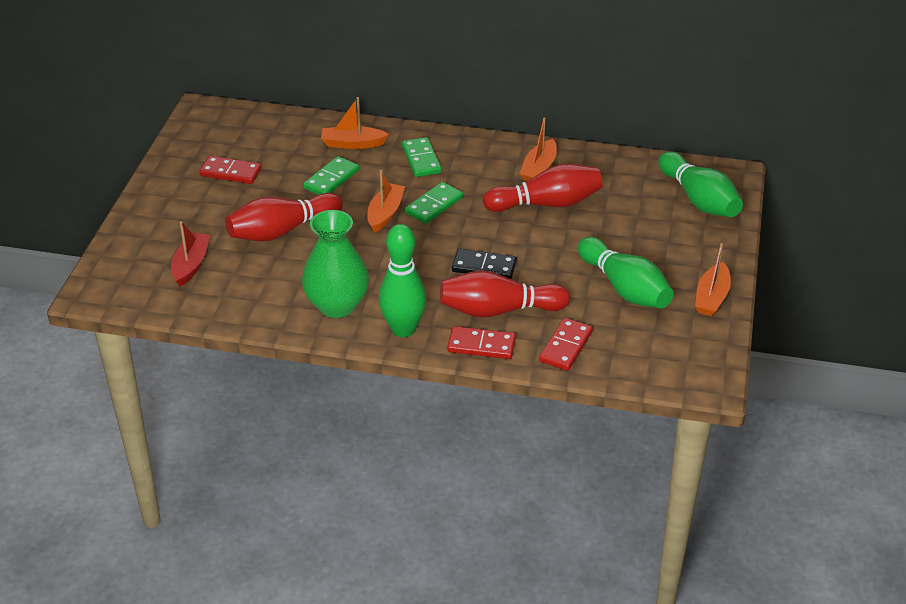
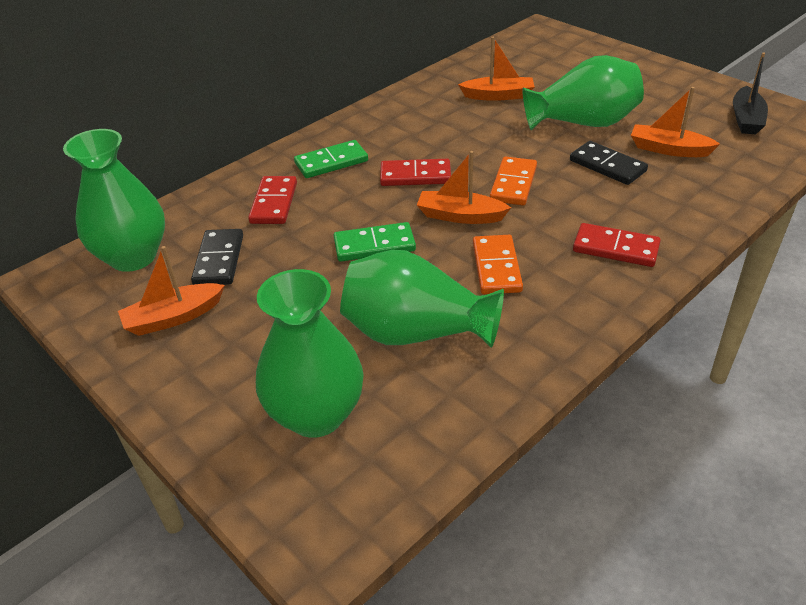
black boat: 0 -> 1
black domino: 1 -> 2
green bowling pin: 3 -> 0
green domino: 3 -> 2
green vase: 1 -> 4
orange domino: 0 -> 2
red boat: 1 -> 0
red bowling pin: 3 -> 0

